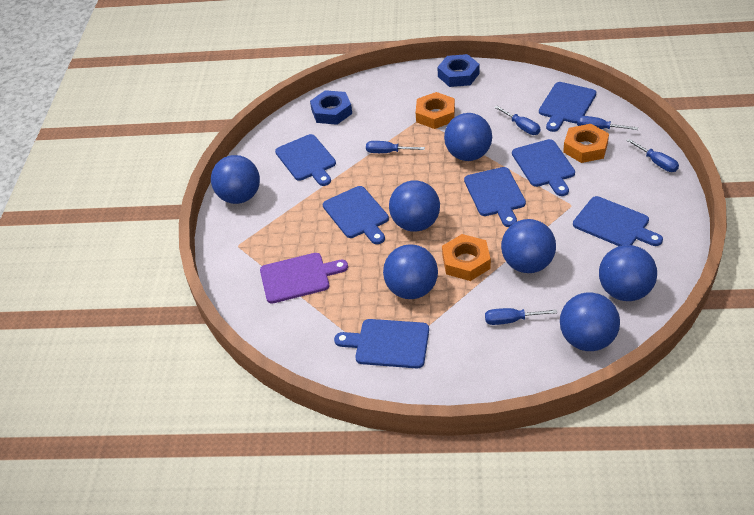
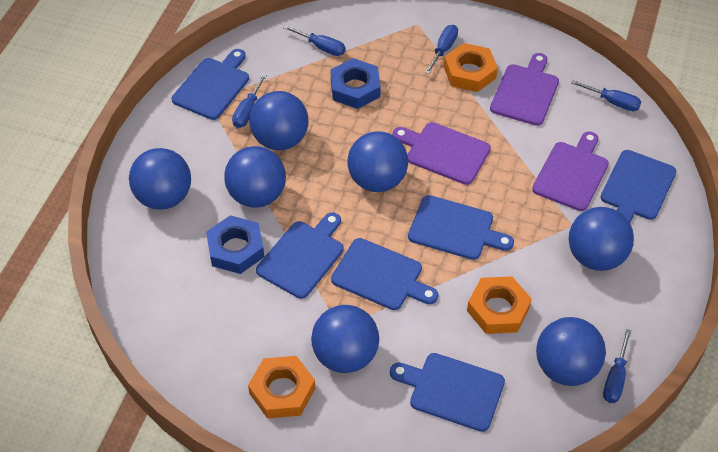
blue cutting board: 7 -> 6
purple cutting board: 1 -> 3

